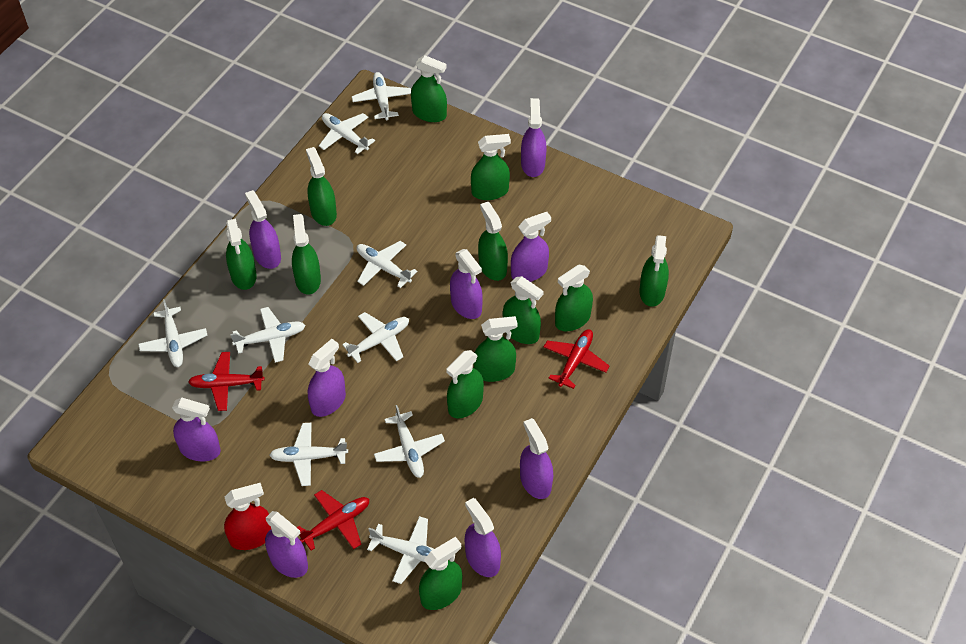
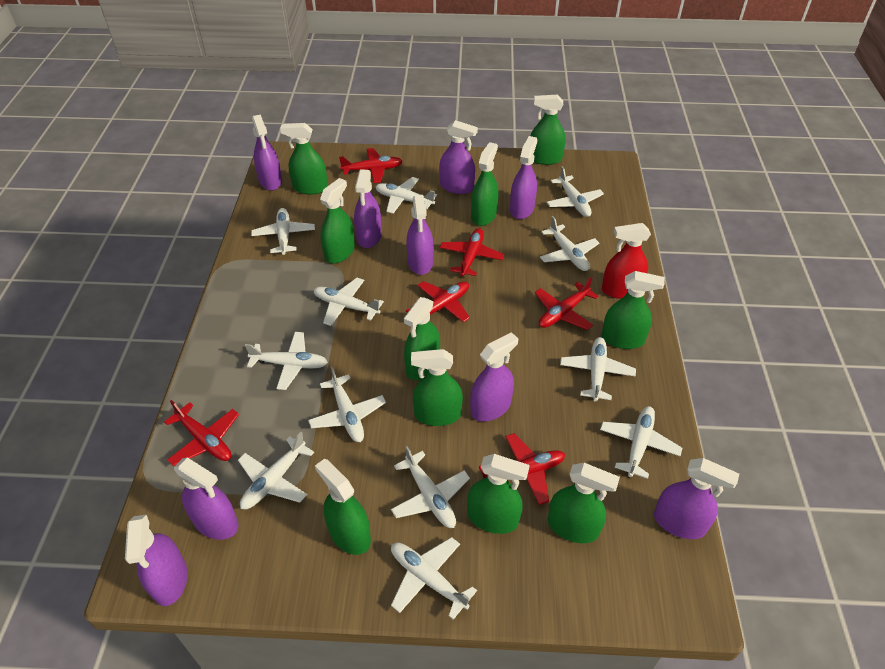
green spray bottle: 12 -> 10
red plane: 3 -> 6
white plane: 9 -> 12

